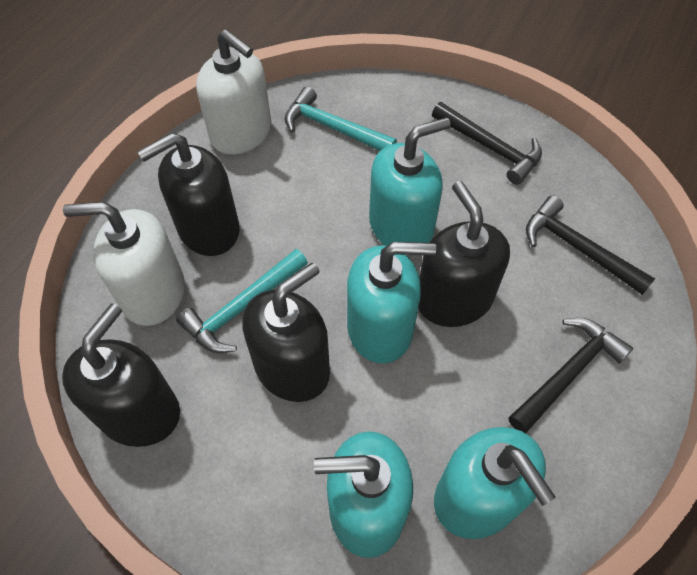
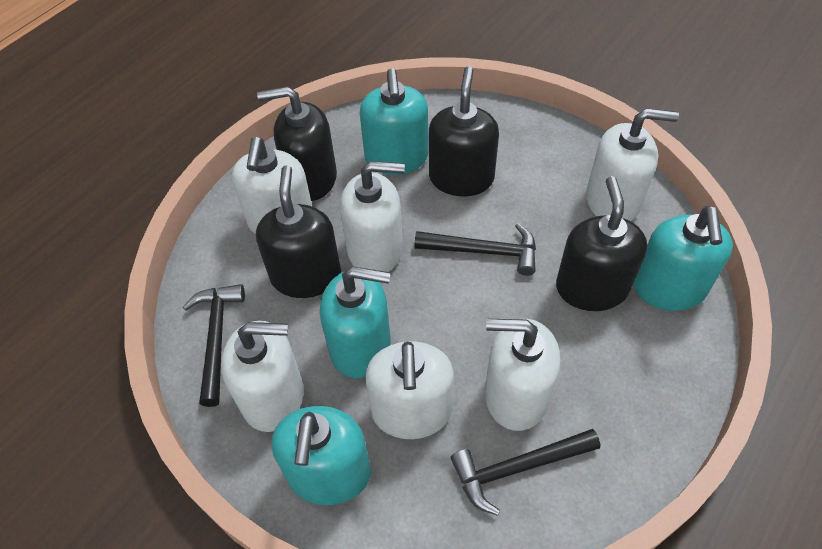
turquoise hammer: 2 -> 0
white soap dispenser: 2 -> 6

